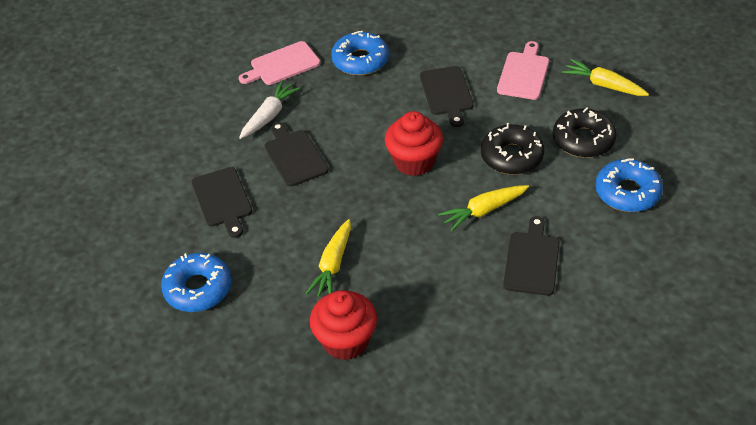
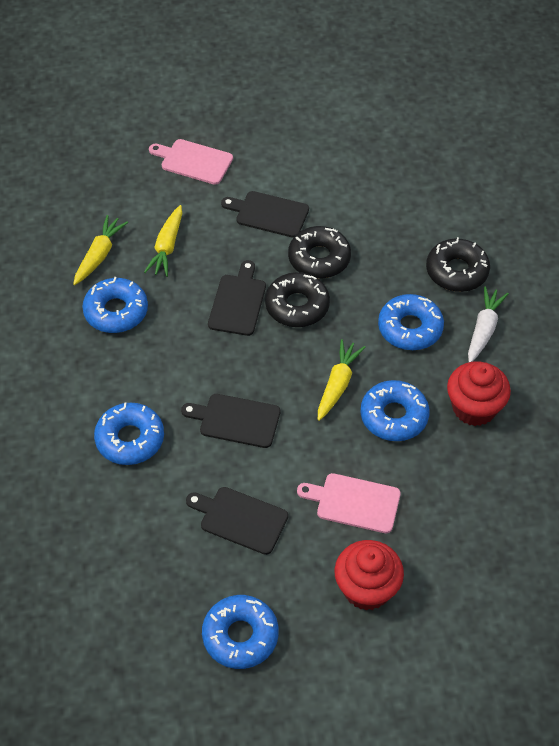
black donut: 2 -> 3
blue donut: 3 -> 5

